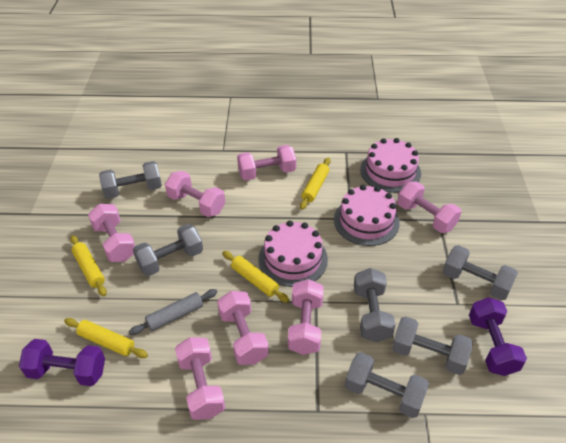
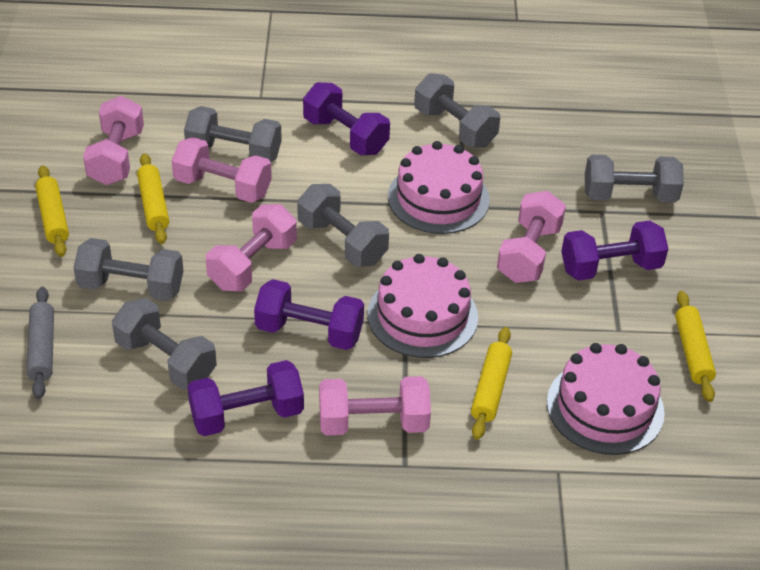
pink dumbbell: 7 -> 5
purple dumbbell: 2 -> 4

